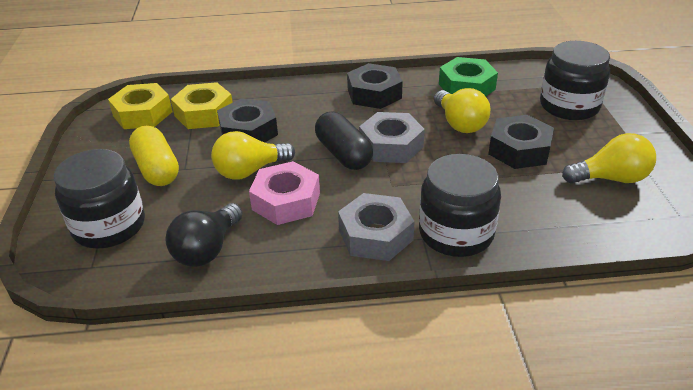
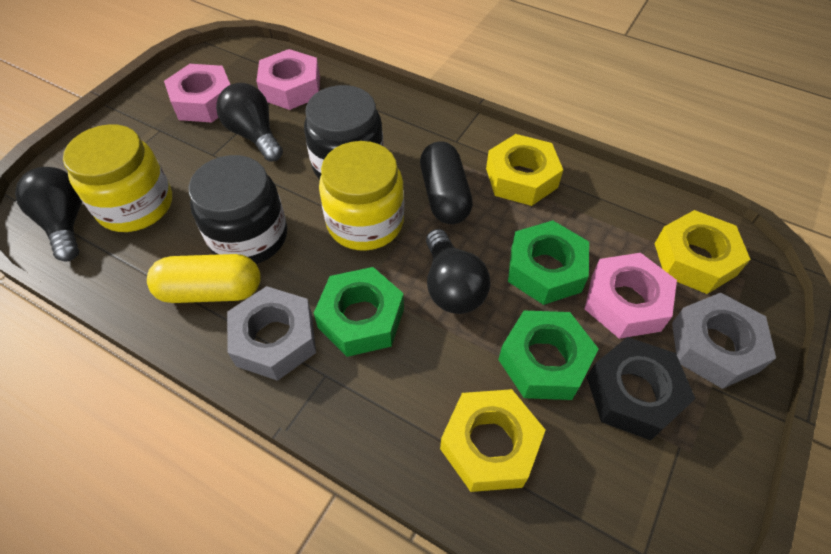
black jar: 3 -> 2
black light bulb: 1 -> 3
black nut: 3 -> 1
green nut: 1 -> 3
pink nut: 1 -> 3
yellow jar: 0 -> 2
yellow light bulb: 3 -> 0
yellow nut: 2 -> 3

